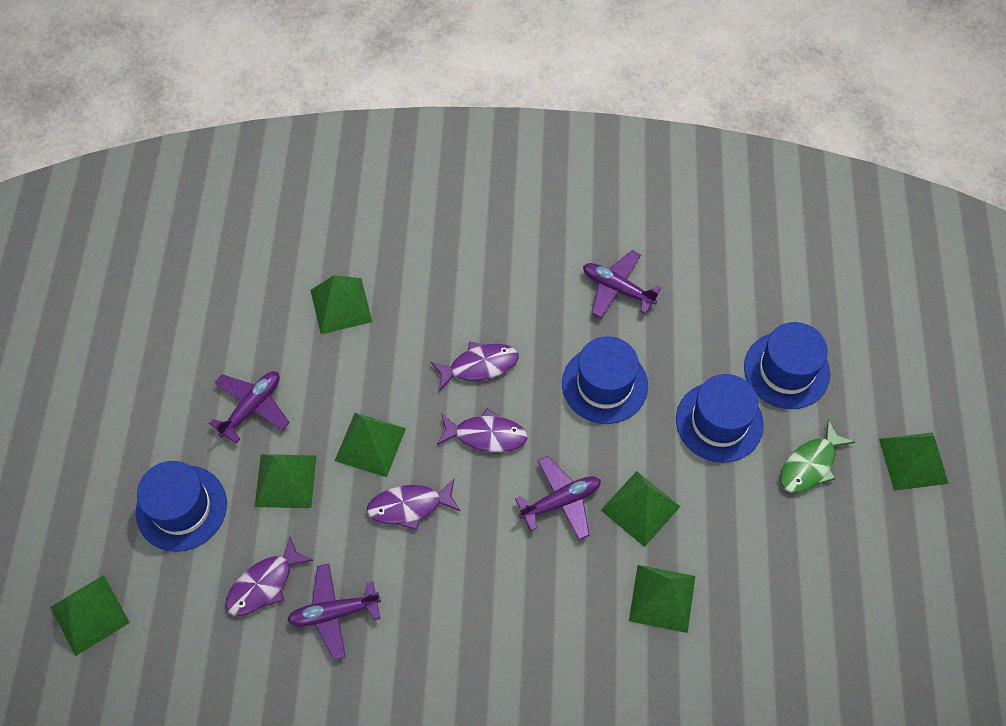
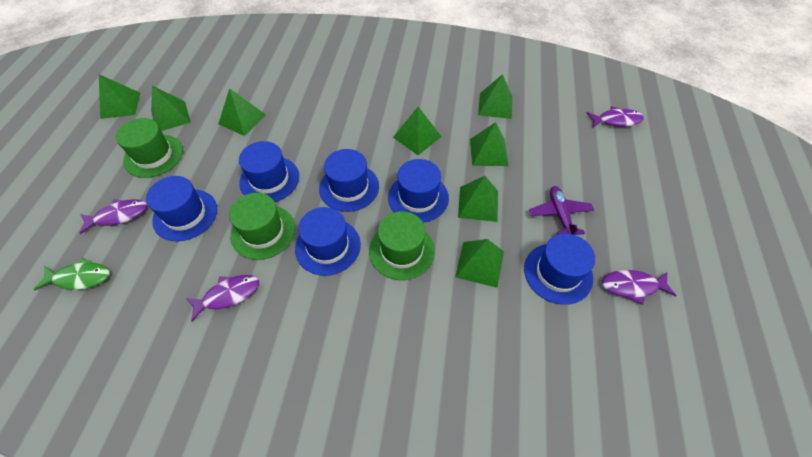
blue hat: 4 -> 6
green hat: 0 -> 3
green pyramid: 7 -> 8
purple plane: 4 -> 1

